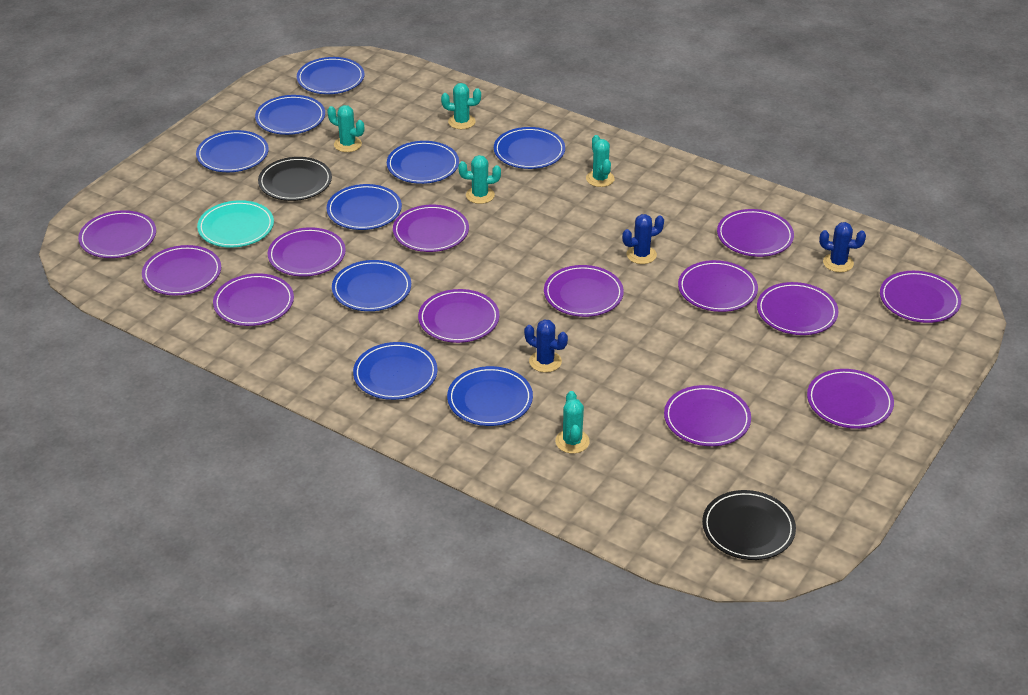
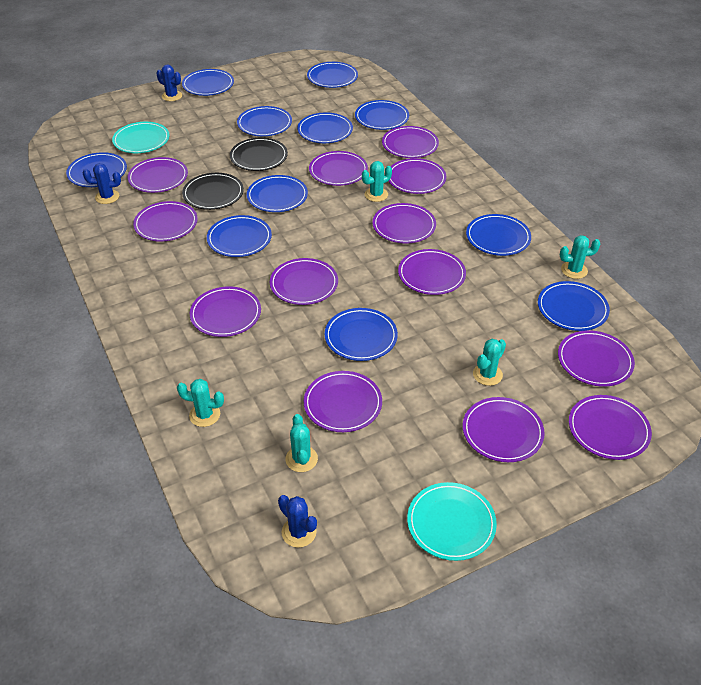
blue plate: 9 -> 11
turquoise plate: 1 -> 2

